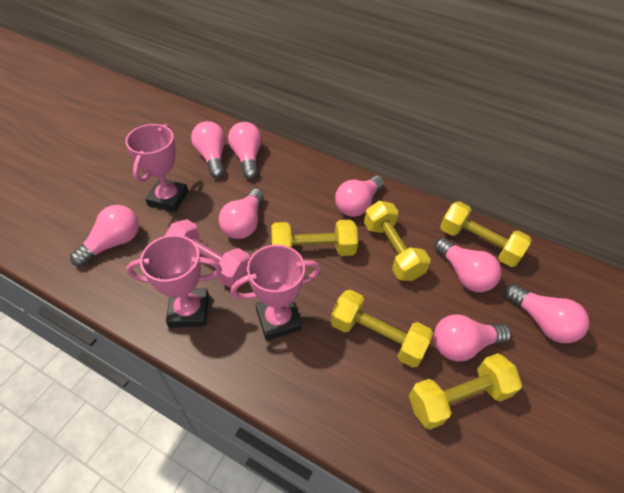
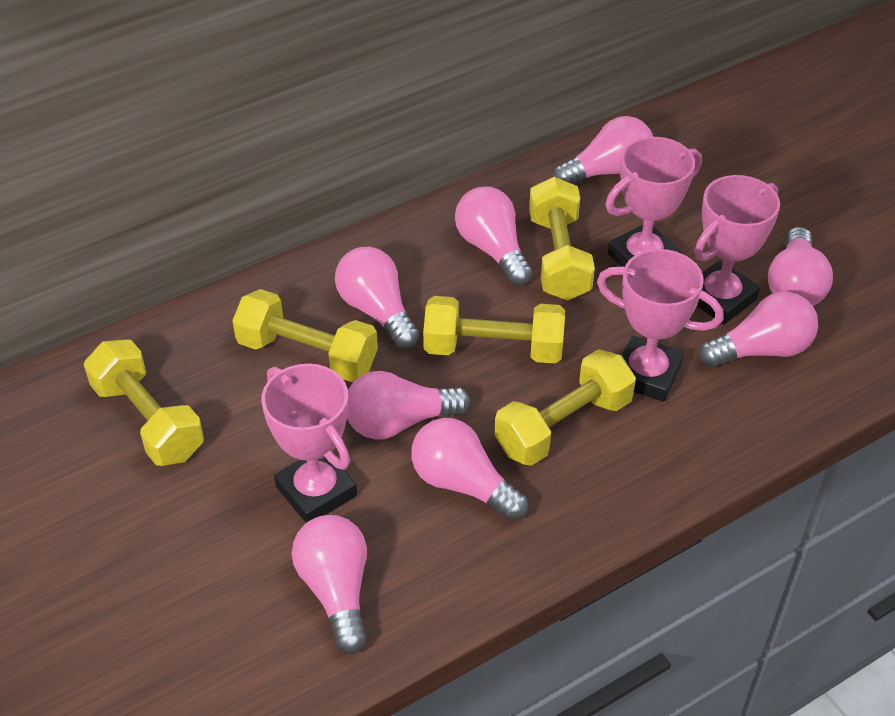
pink dumbbell: 1 -> 0
pink trophy: 3 -> 4

